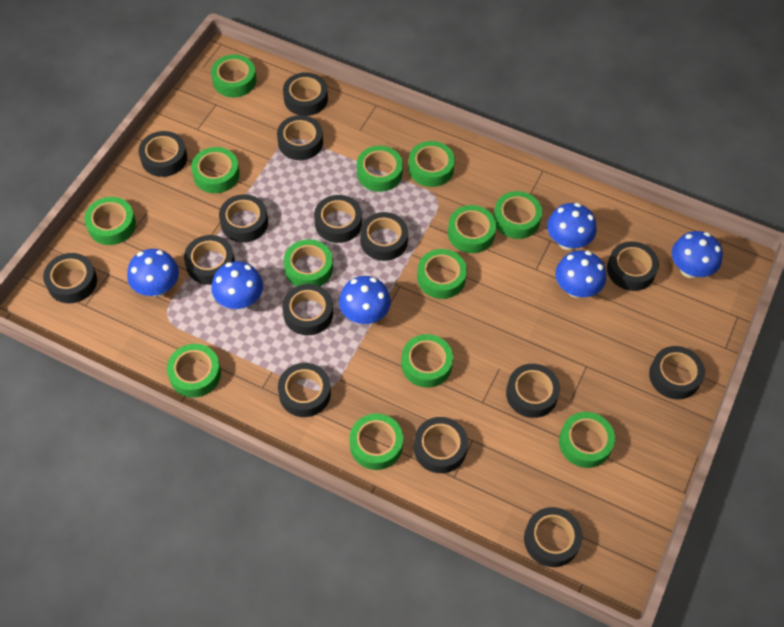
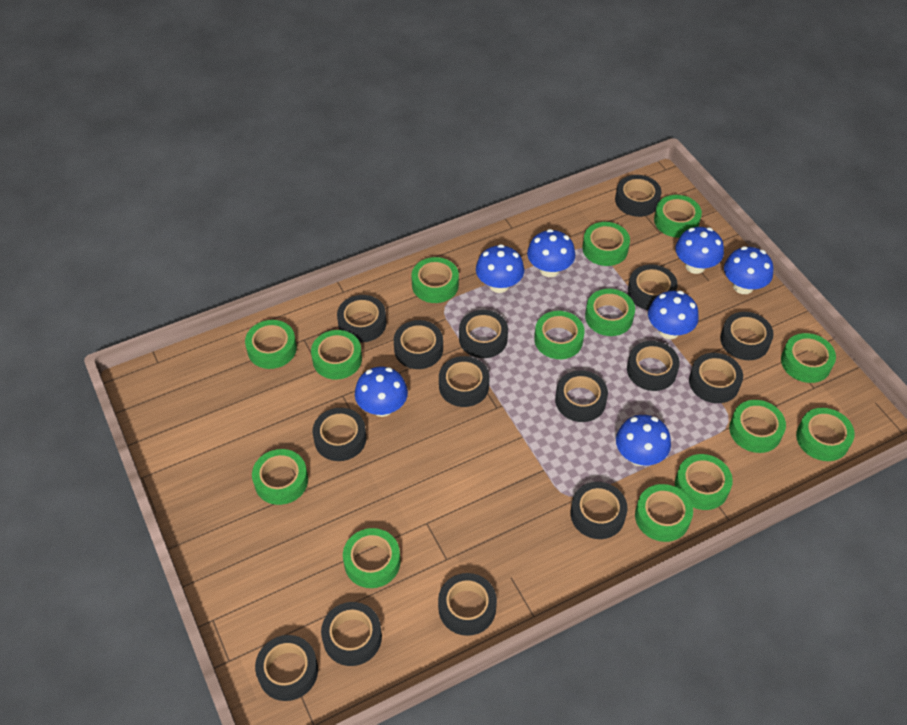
blue mushroom: 6 -> 7
green tape: 13 -> 14

